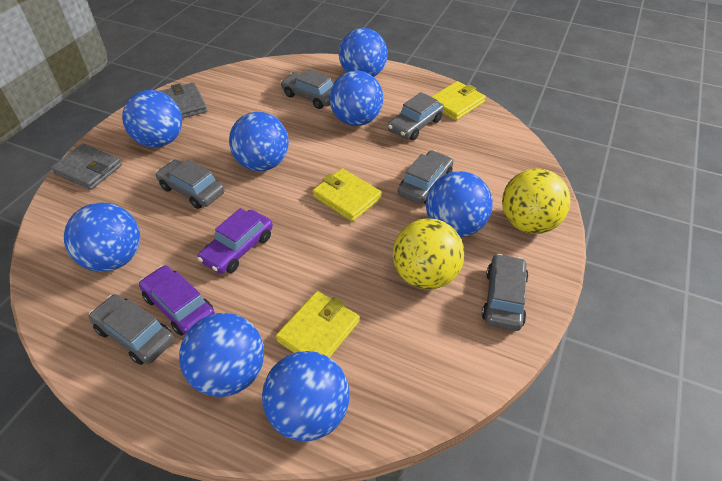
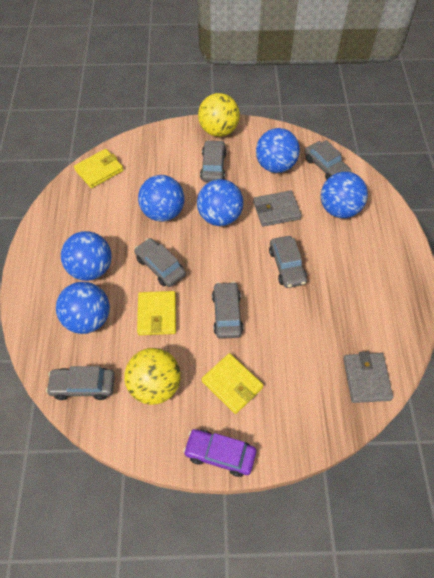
blue ball: 8 -> 6
purple car: 2 -> 1

